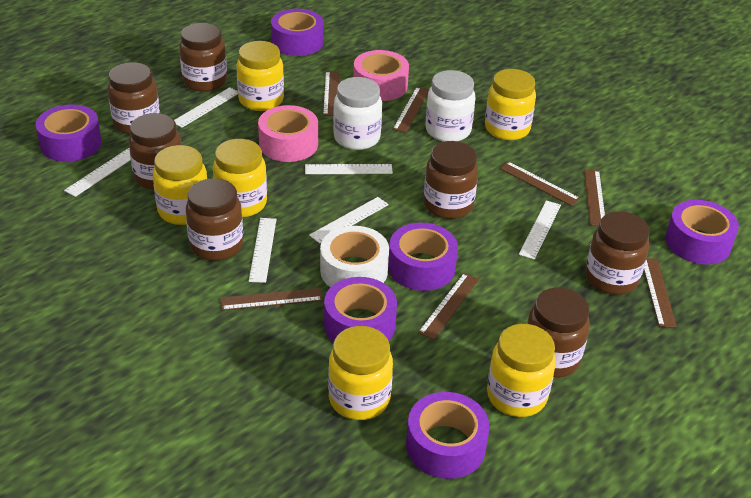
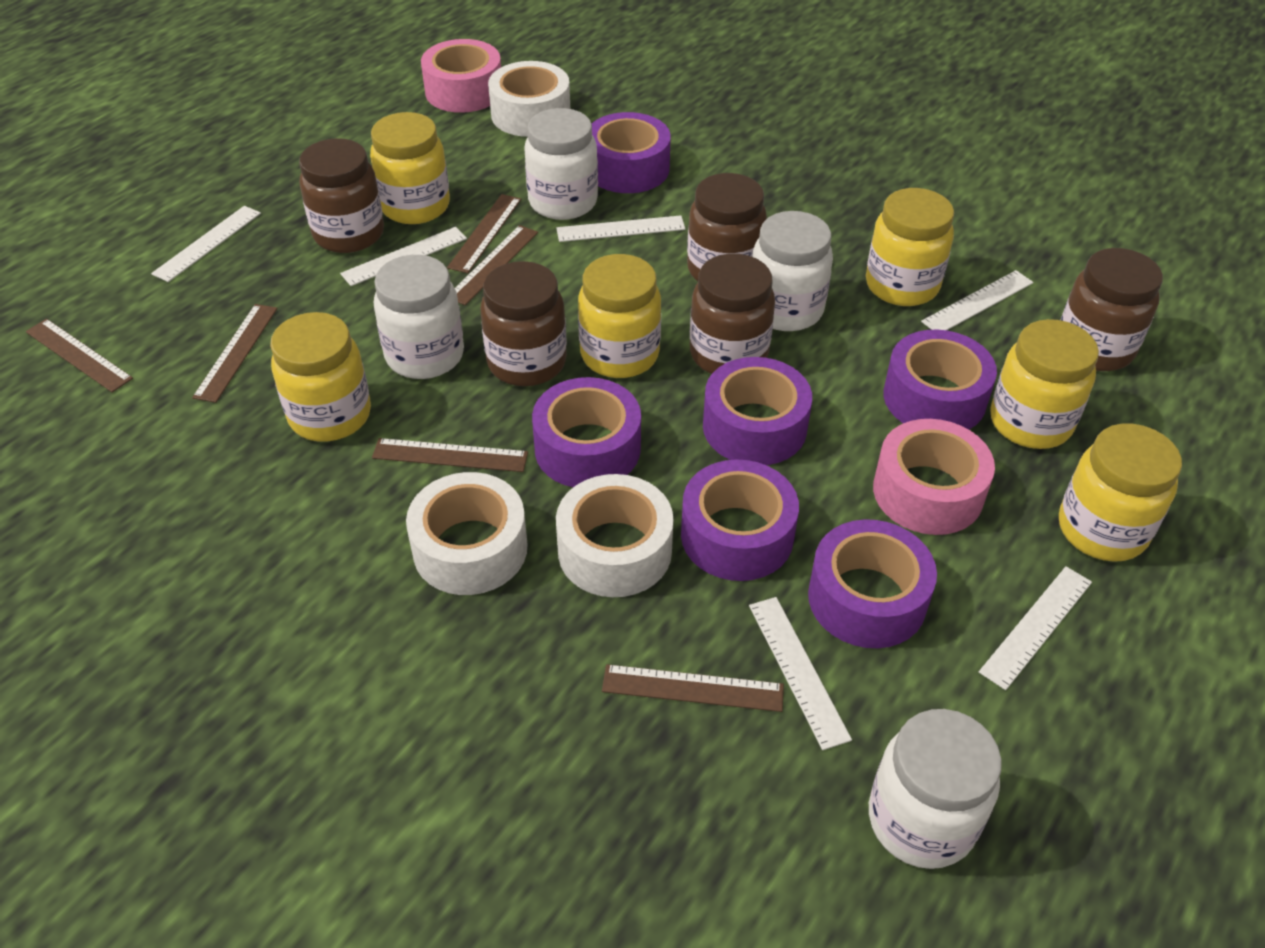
brown jar: 7 -> 5
brown ruler: 7 -> 6
white jar: 2 -> 4
white tape: 1 -> 3

